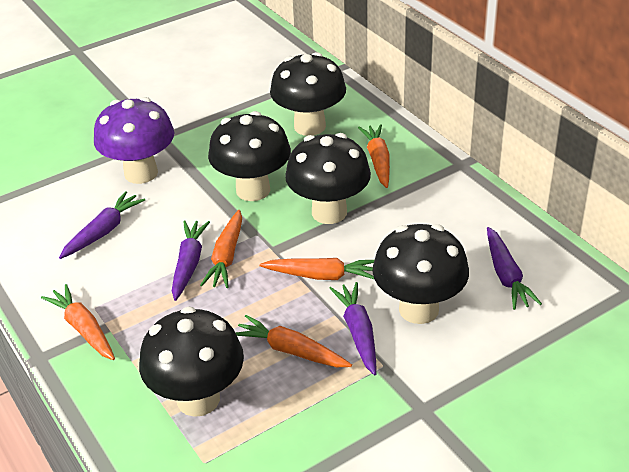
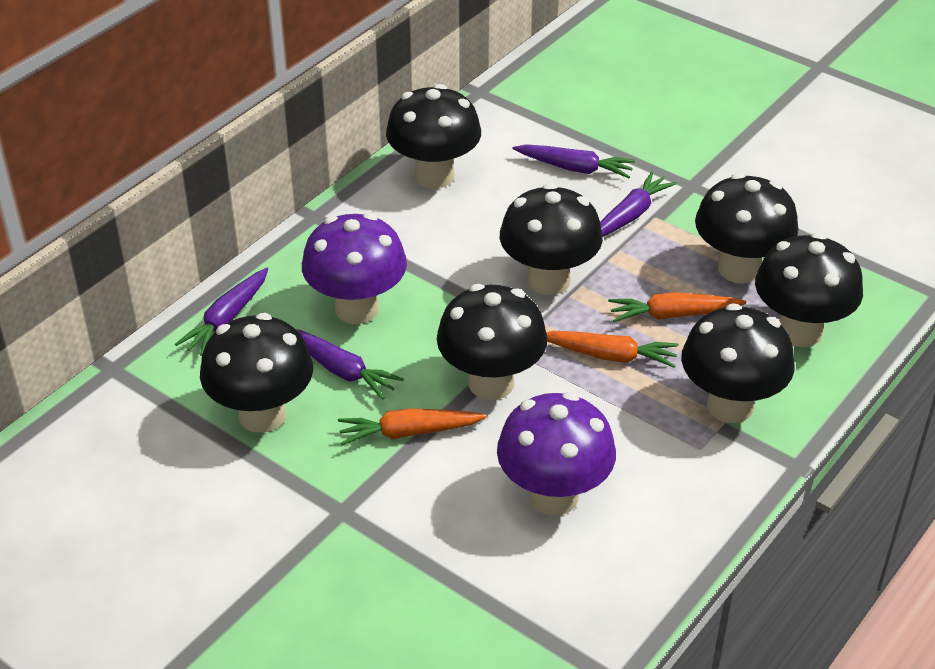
black mushroom: 5 -> 7
orange carrot: 5 -> 3
purple mushroom: 1 -> 2

